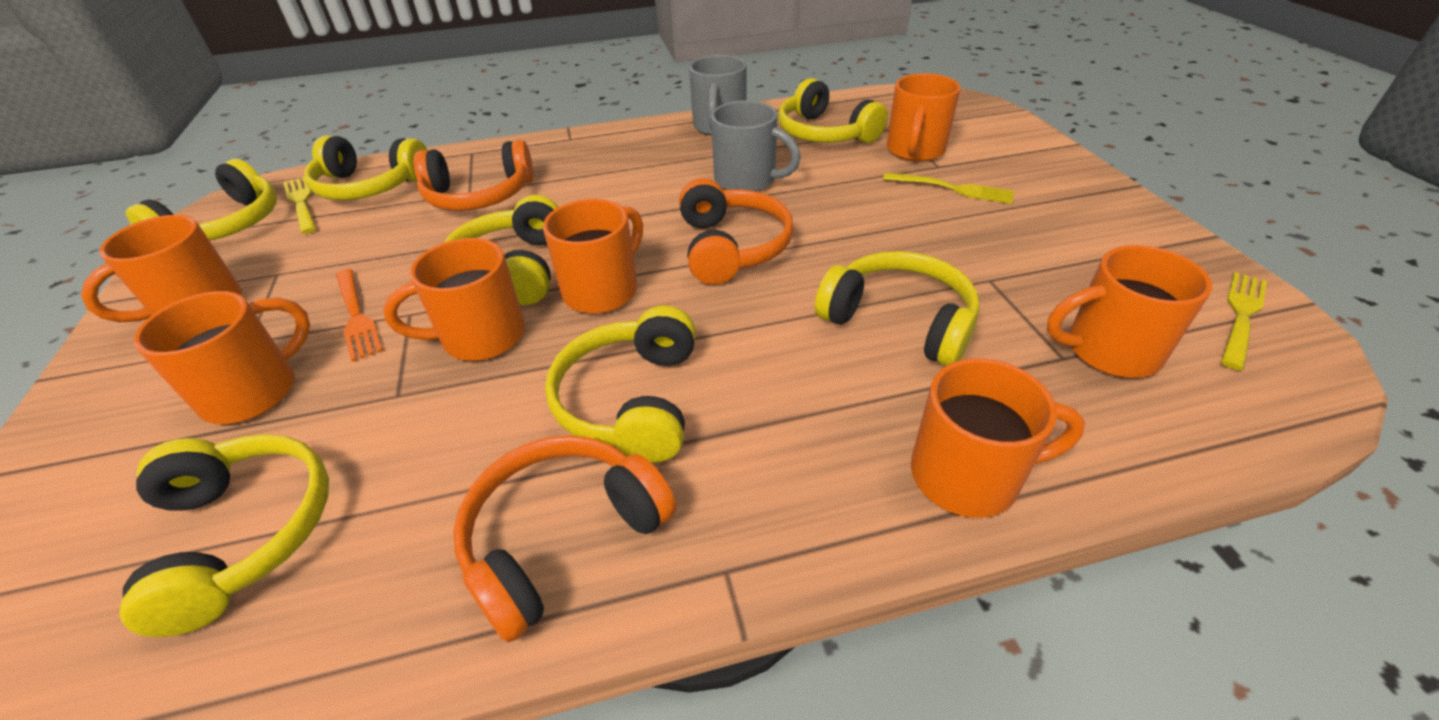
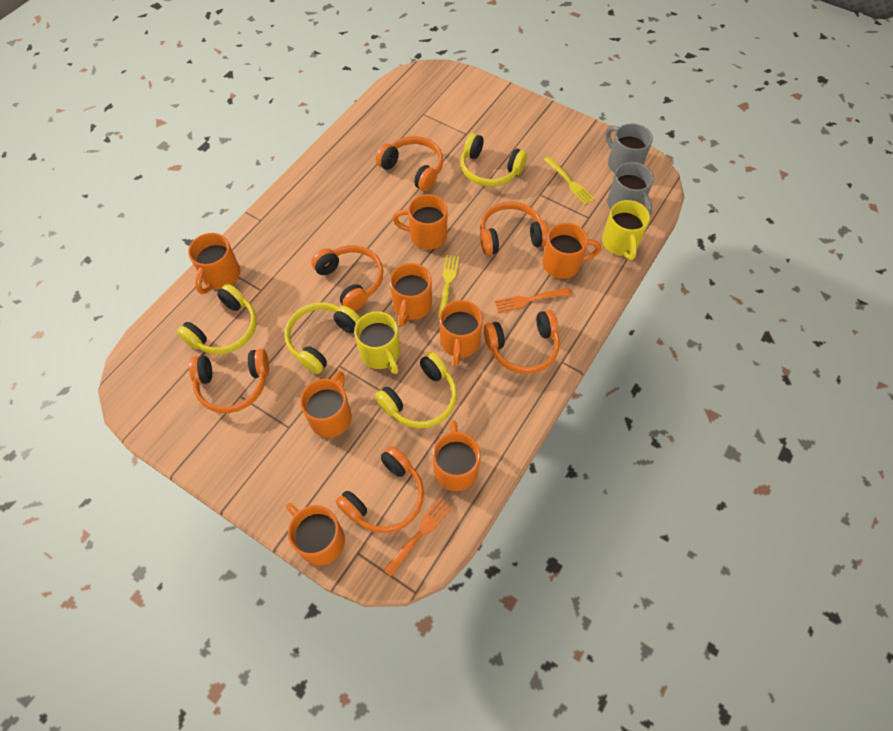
orange fork: 1 -> 2
orange headphones: 3 -> 6
orange mug: 7 -> 8
yellow fork: 3 -> 2
yellow headphones: 7 -> 4
yellow mug: 0 -> 2

